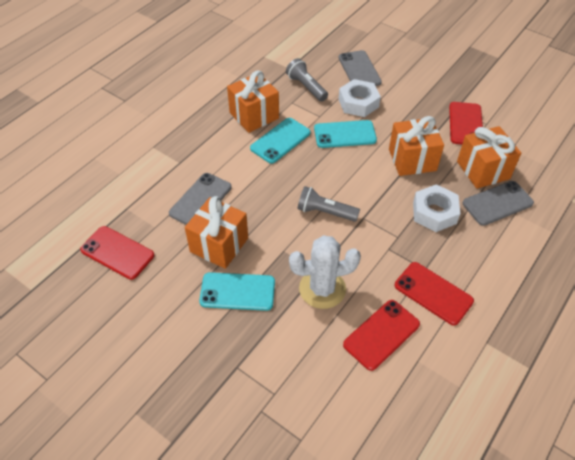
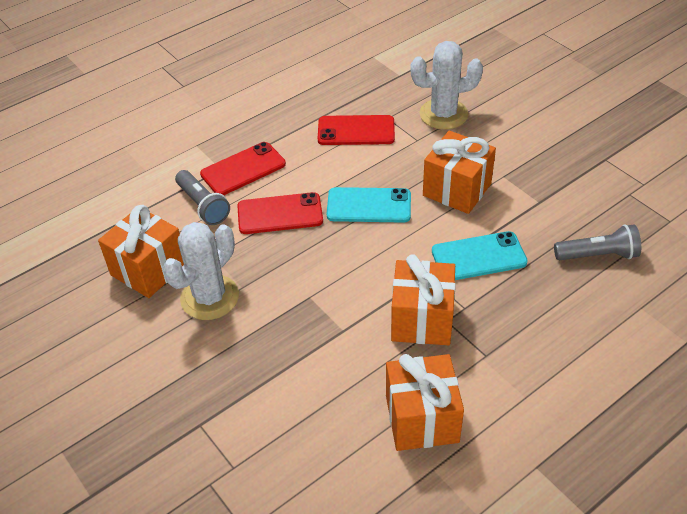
grey phone: 3 -> 0
red phone: 4 -> 3
turquoise phone: 3 -> 2
white cactus: 1 -> 2
white nut: 2 -> 0

